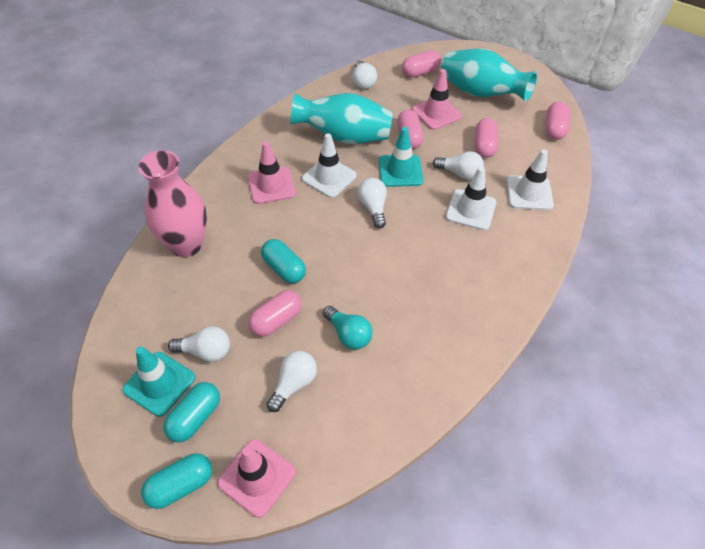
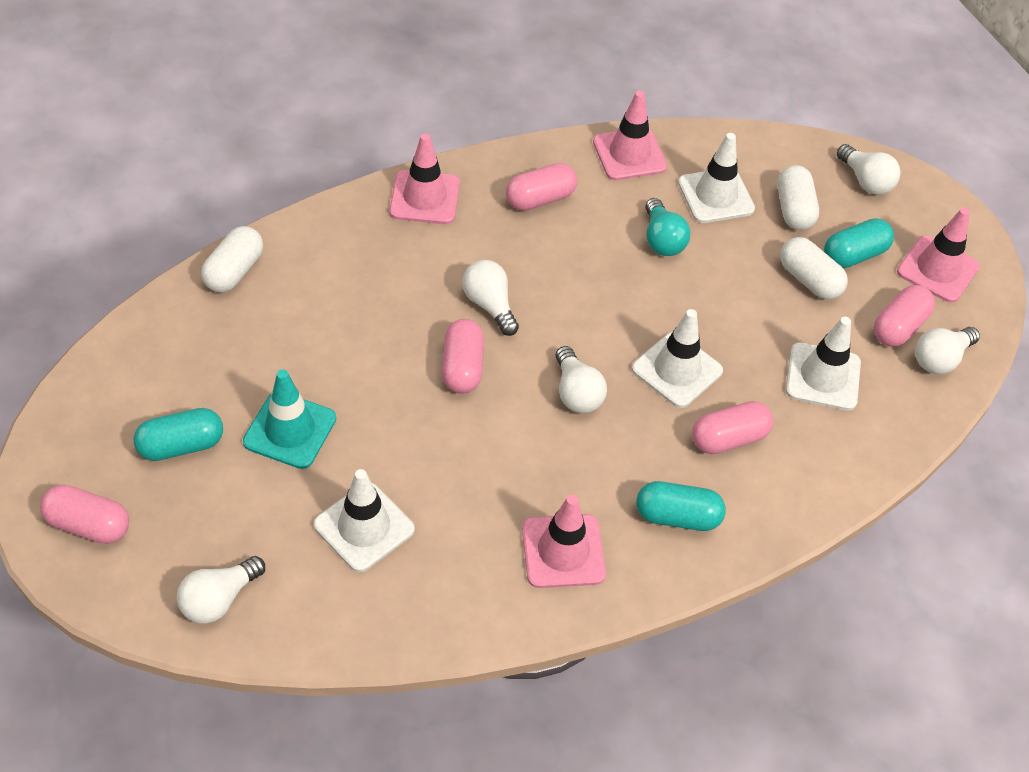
pink traffic cone: 3 -> 4
pink vase: 1 -> 0
turquoise traffic cone: 2 -> 1
turquoise vase: 2 -> 0
white capsule: 0 -> 3
white traffic cone: 3 -> 4

